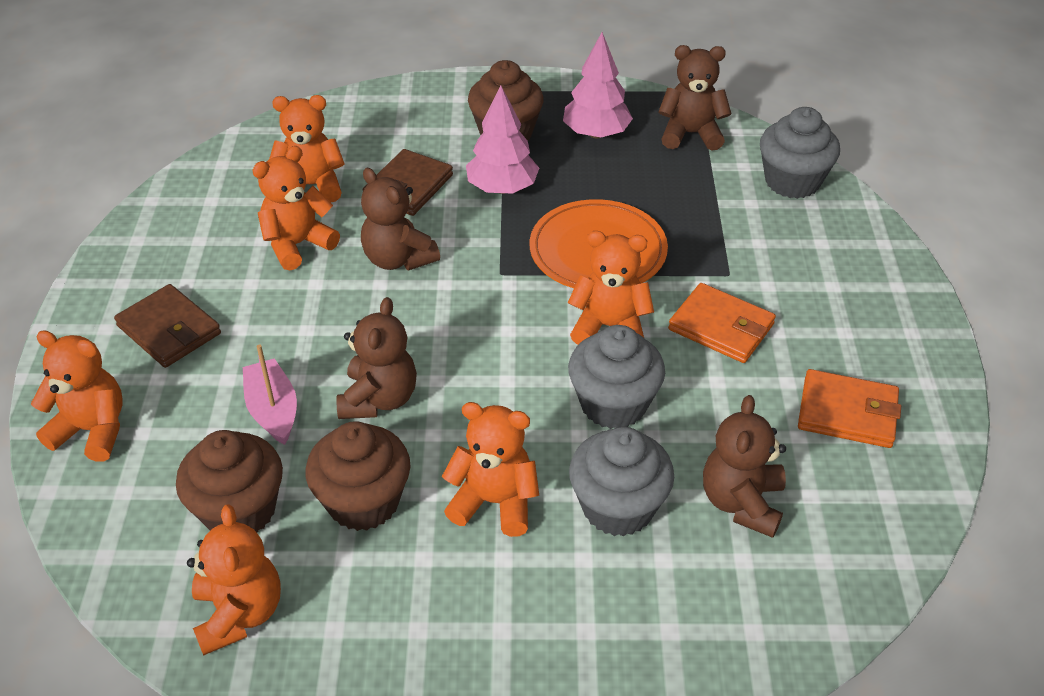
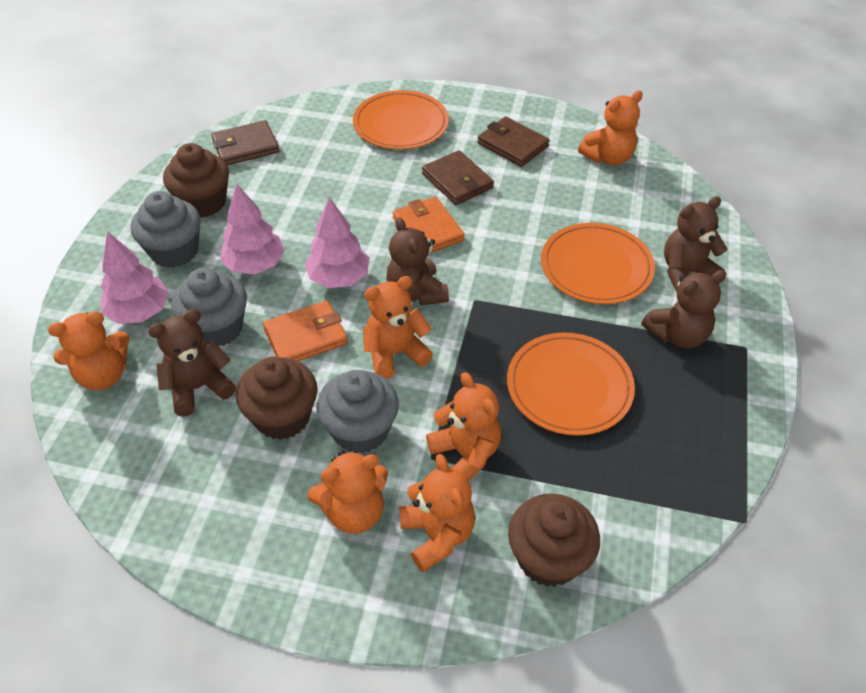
brown wallet: 2 -> 3
orange plate: 1 -> 3
pink boat: 1 -> 0
pink tree: 2 -> 3

